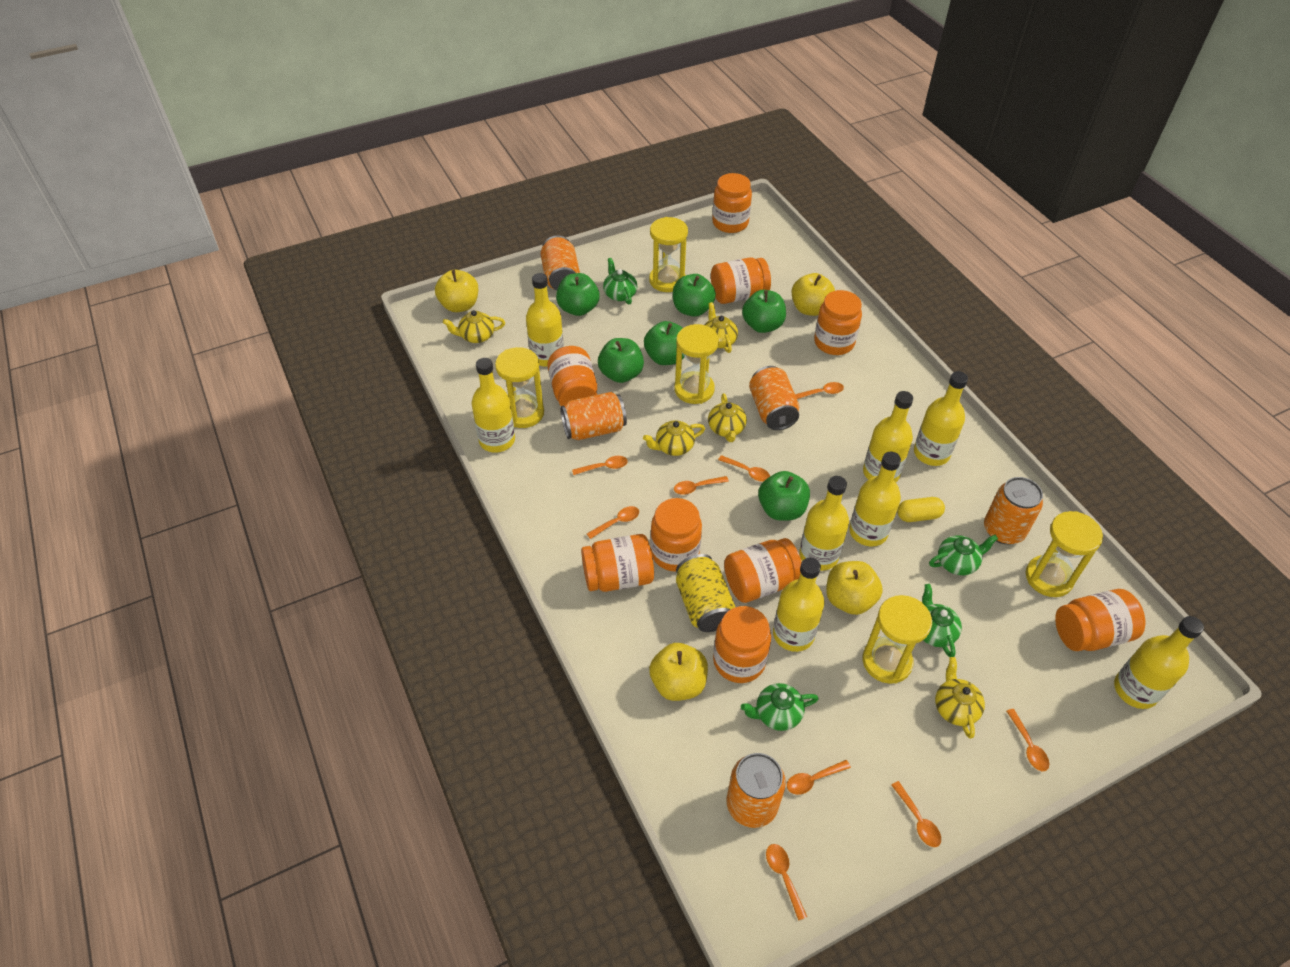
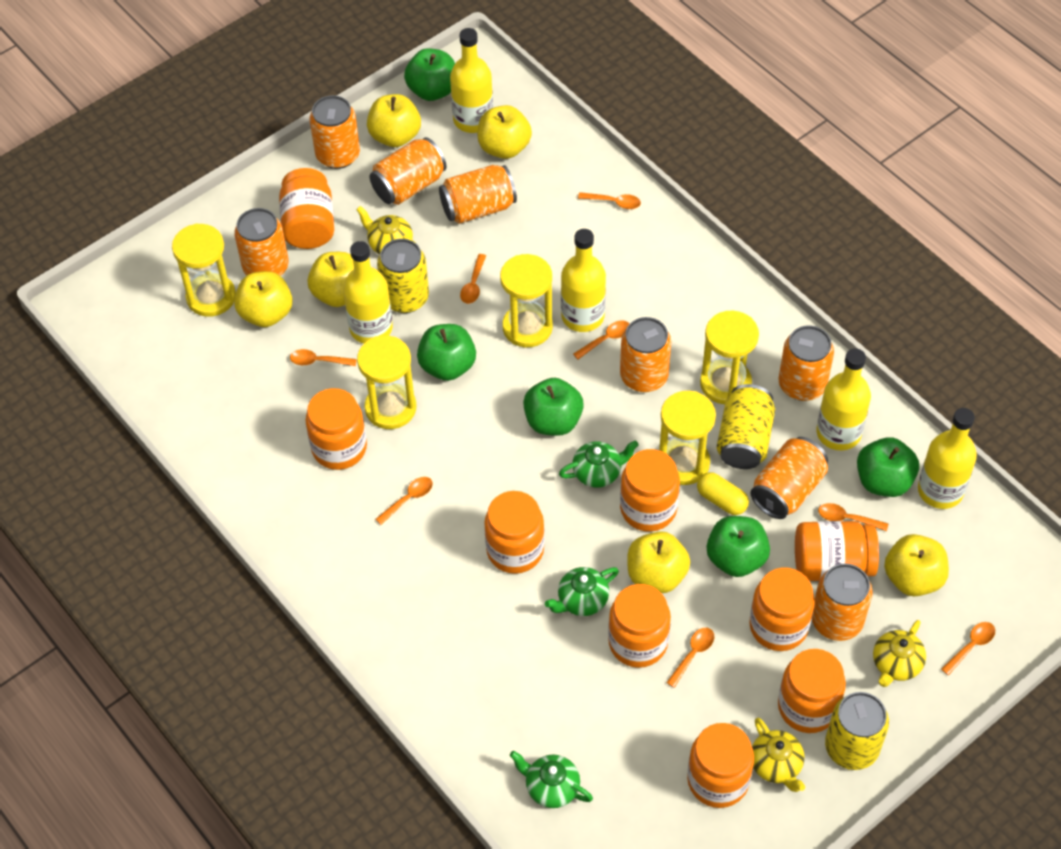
green apple: 6 -> 5
green teapot: 4 -> 3
orange can: 5 -> 8
orange spoon: 9 -> 8
yellow apple: 4 -> 6
yellow bottle: 8 -> 5
yellow can: 1 -> 3
yellow teapot: 5 -> 3

